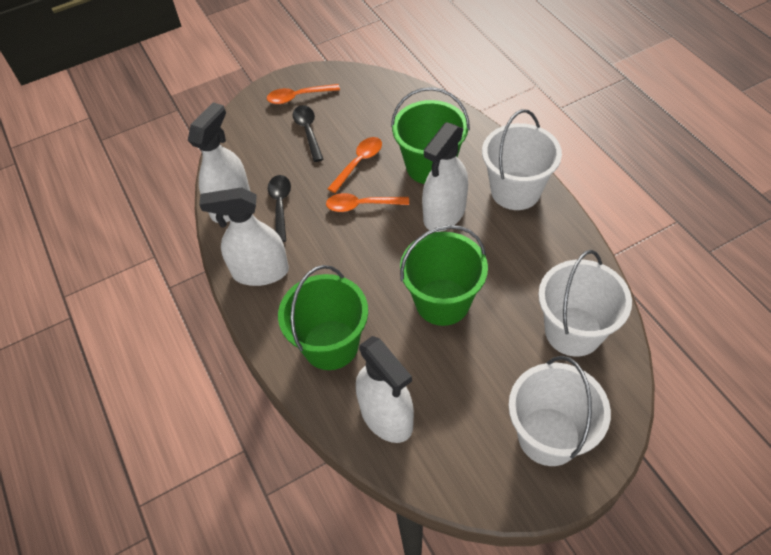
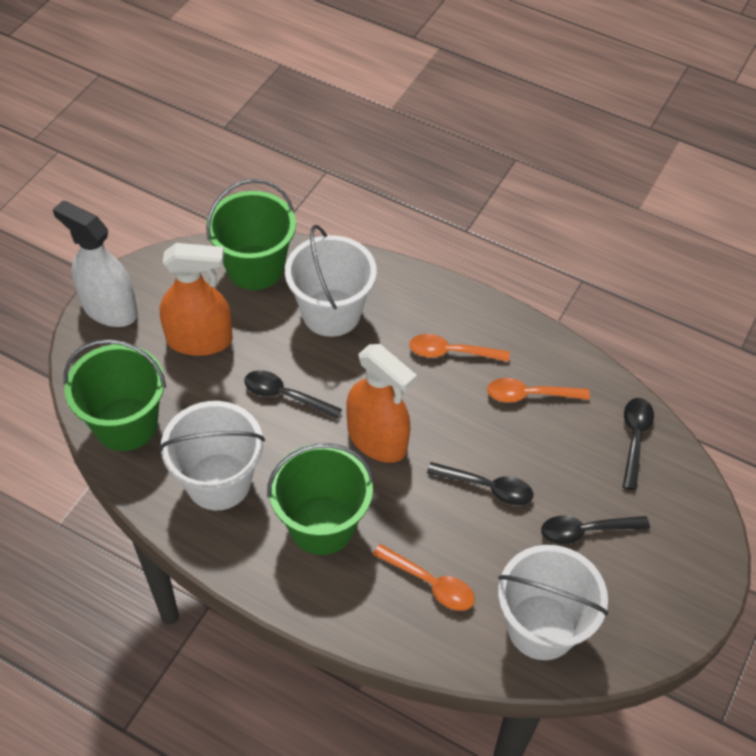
black spoon: 2 -> 4
orange spray bottle: 0 -> 2
white spray bottle: 4 -> 1

